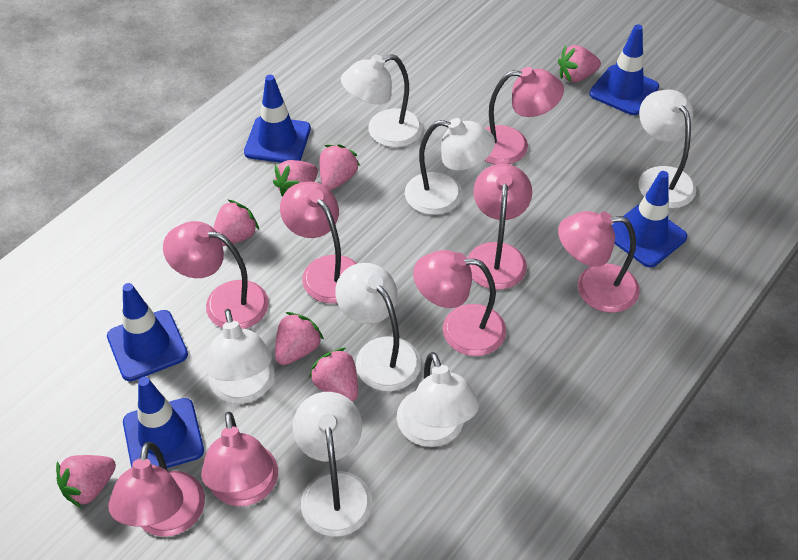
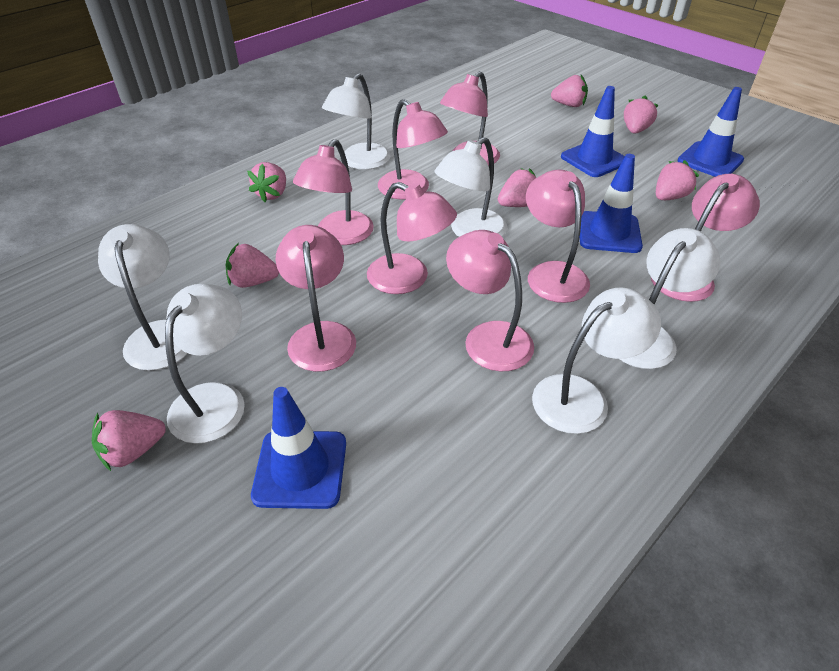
blue traffic cone: 5 -> 4
white lamp: 7 -> 6

